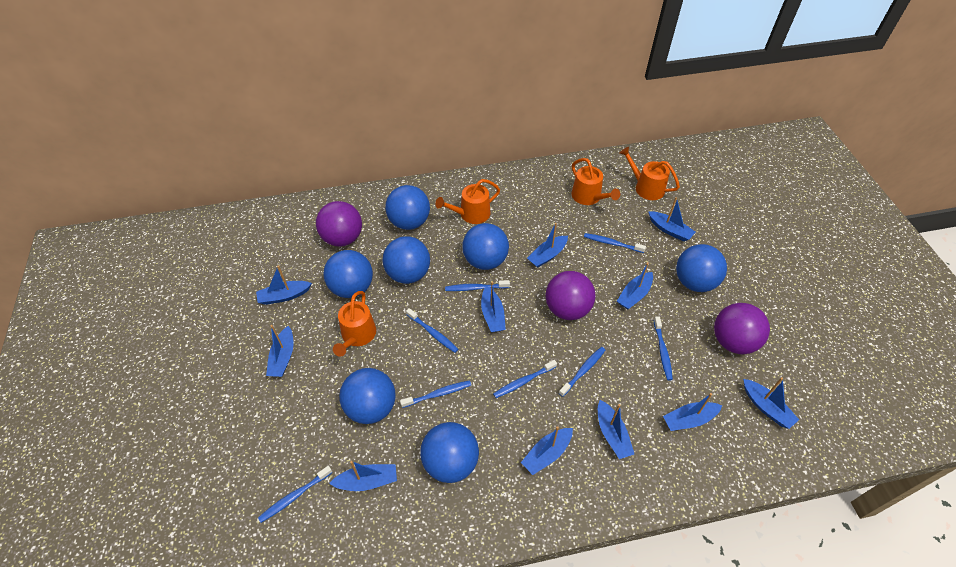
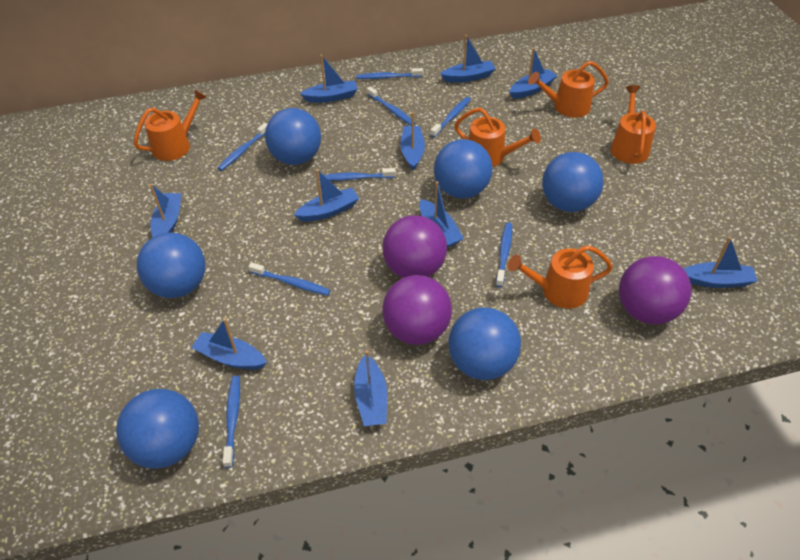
blue ball: 7 -> 6
blue boat: 11 -> 10
orange watering can: 4 -> 5

